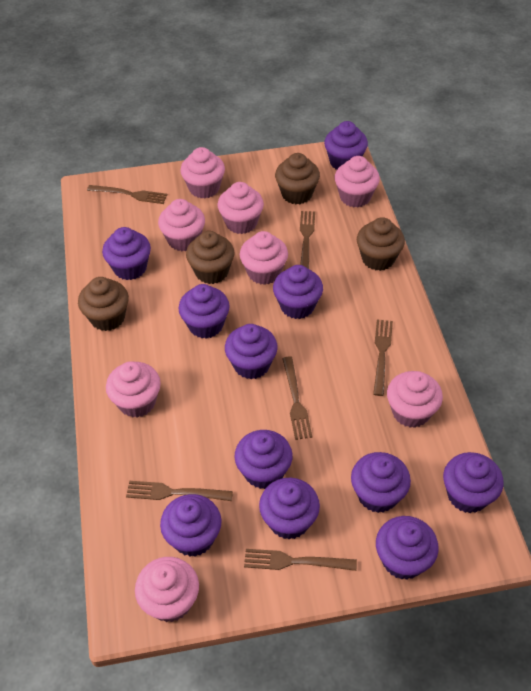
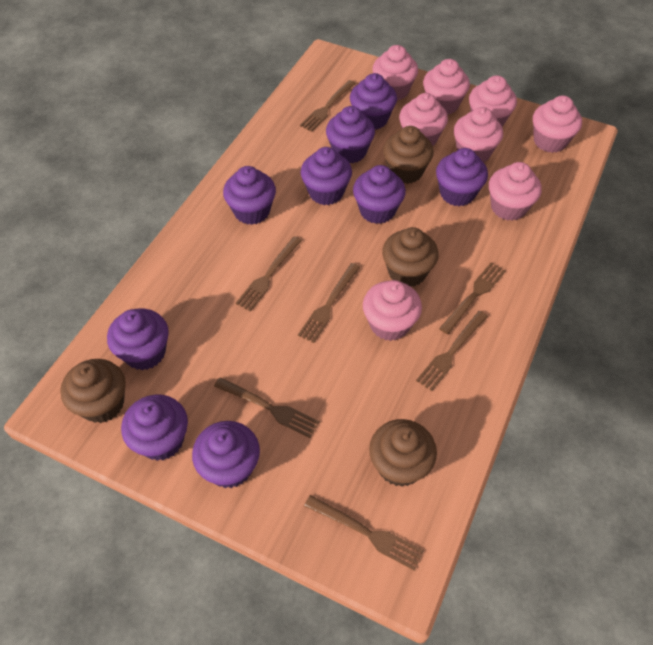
brown fork: 6 -> 7
purple cupcake: 11 -> 9

